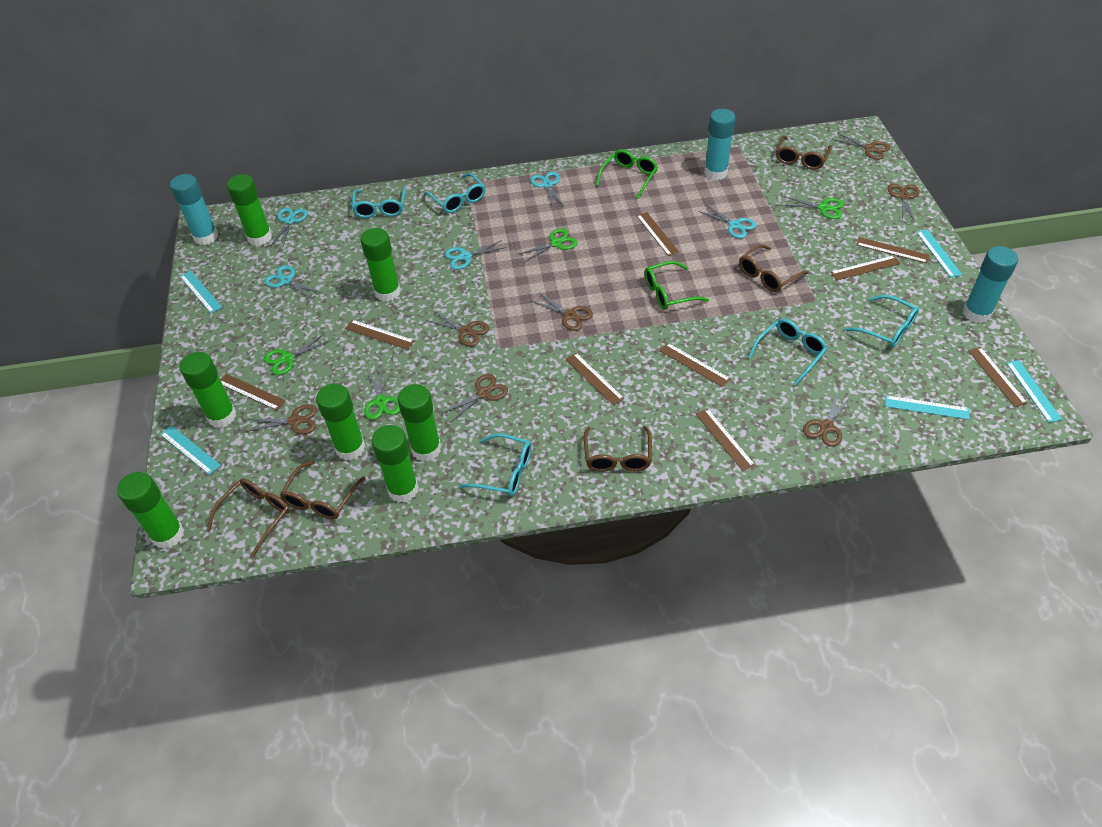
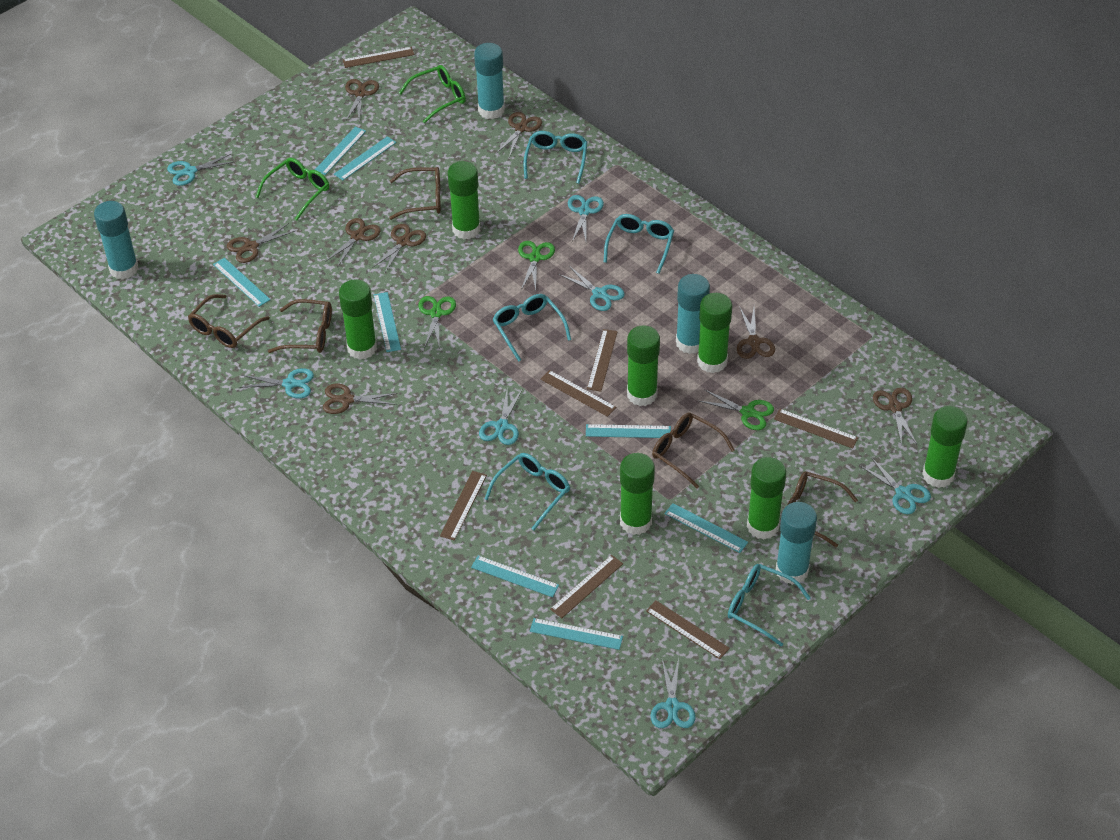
brown ruler: 9 -> 7
brown scissors: 7 -> 8
green scissors: 4 -> 3
turquoise glue stick: 3 -> 4
turquoise ruler: 5 -> 8
turquoise scissors: 5 -> 7

